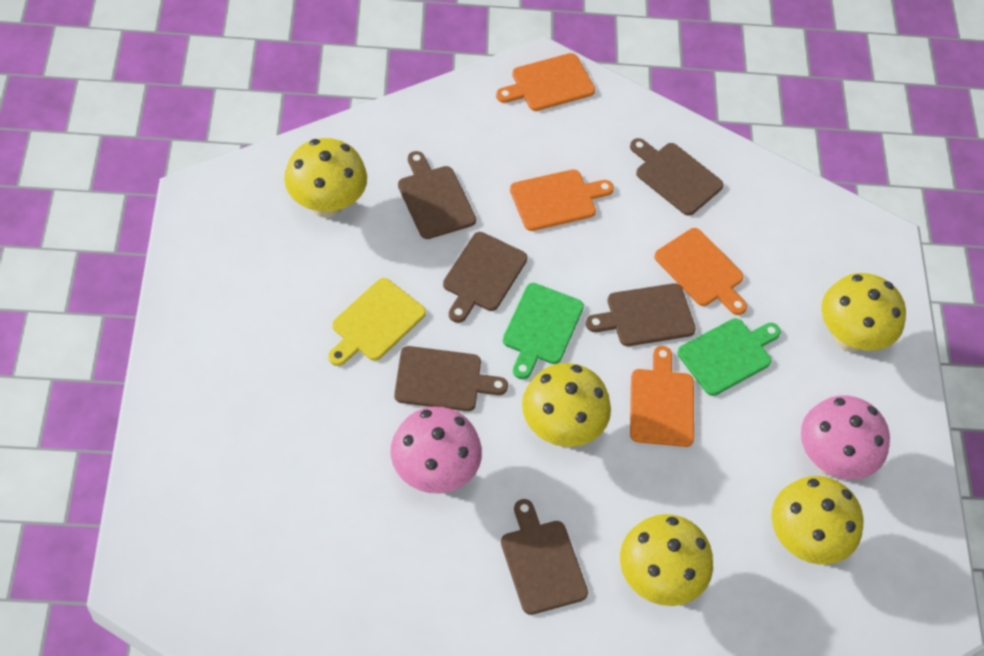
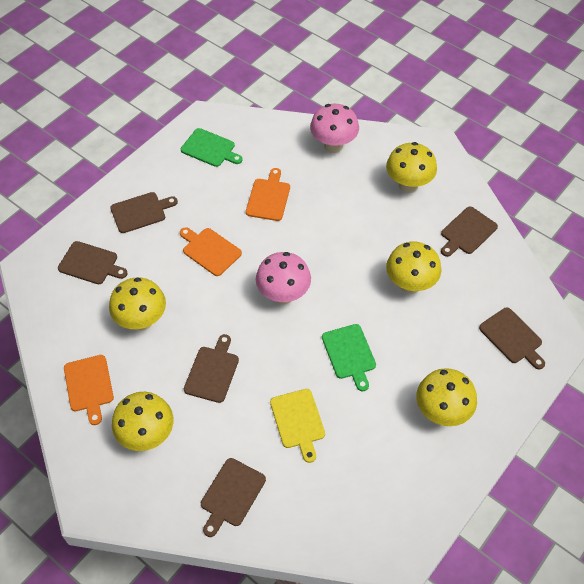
orange cutting board: 4 -> 3

